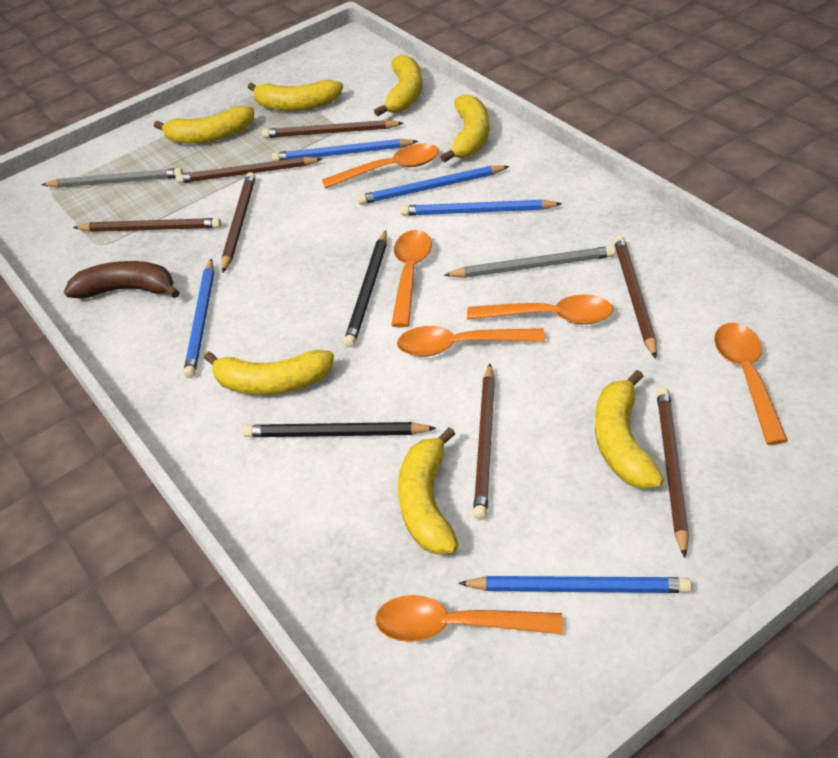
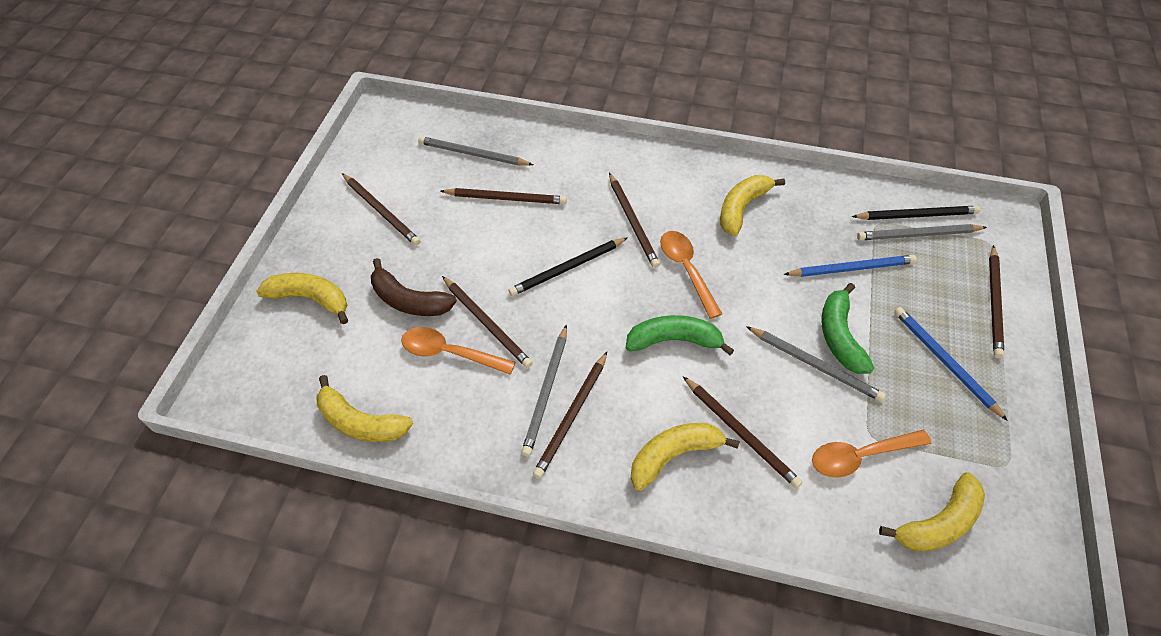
blue pencil: 5 -> 2
green banana: 0 -> 2
grey pencil: 2 -> 4
orange spoon: 6 -> 3
yellow banana: 7 -> 5

